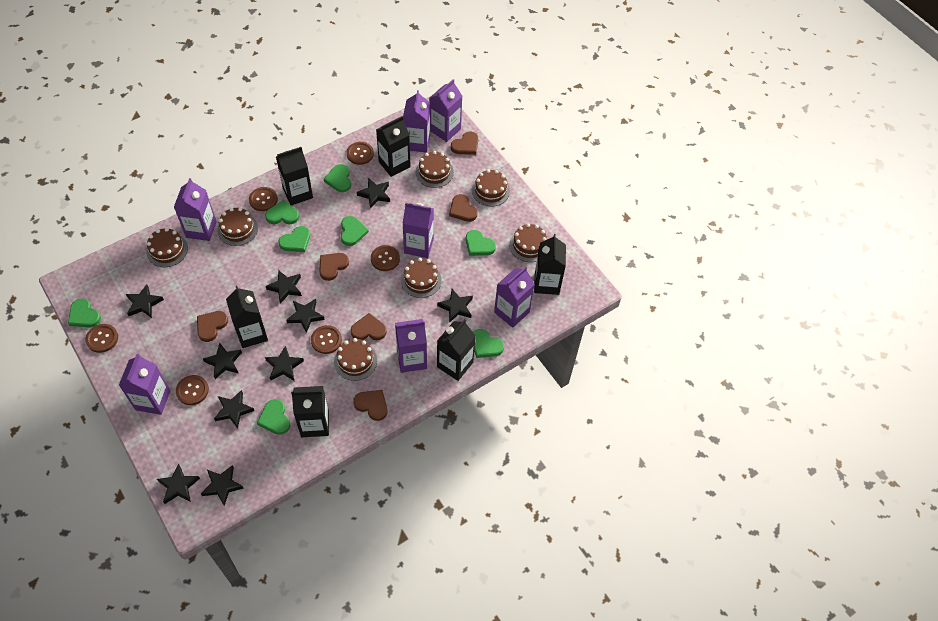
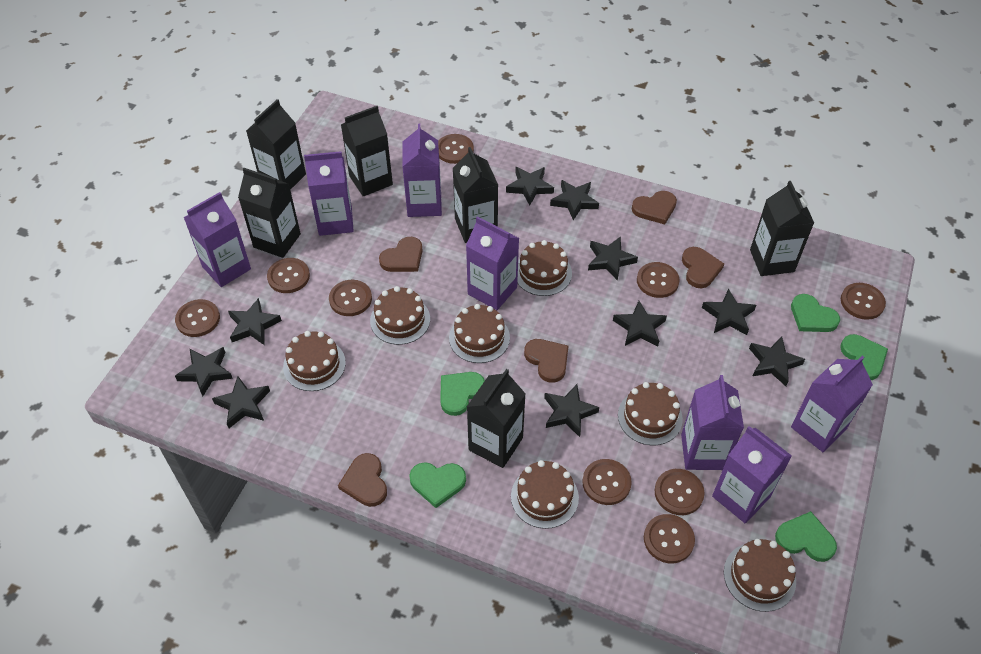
brown button: 6 -> 9
brown heart: 6 -> 5
green heart: 8 -> 5

